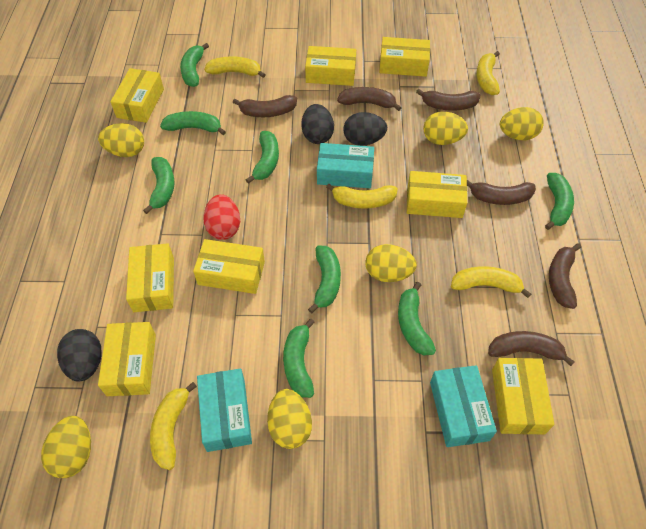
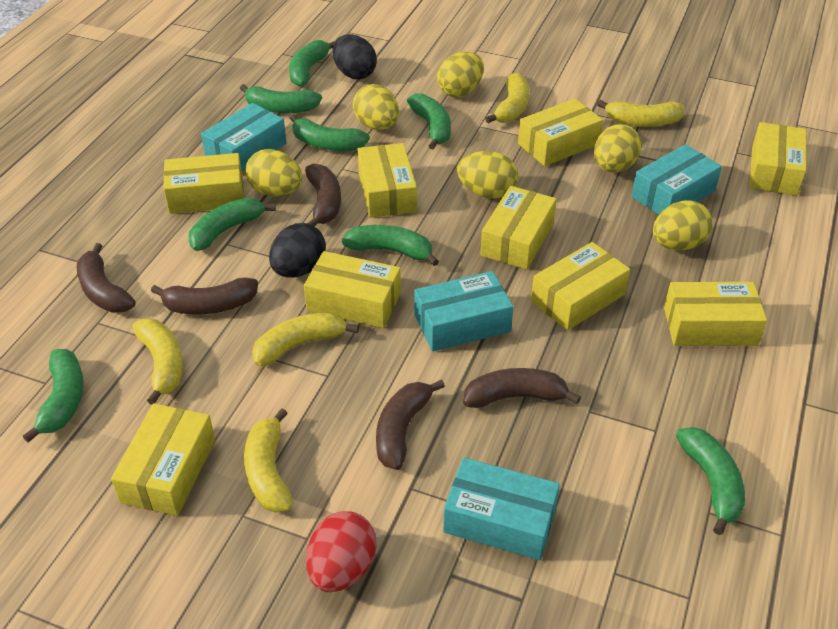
black egg: 3 -> 2
brown banana: 6 -> 5
turquoise box: 3 -> 4
yellow box: 8 -> 9

